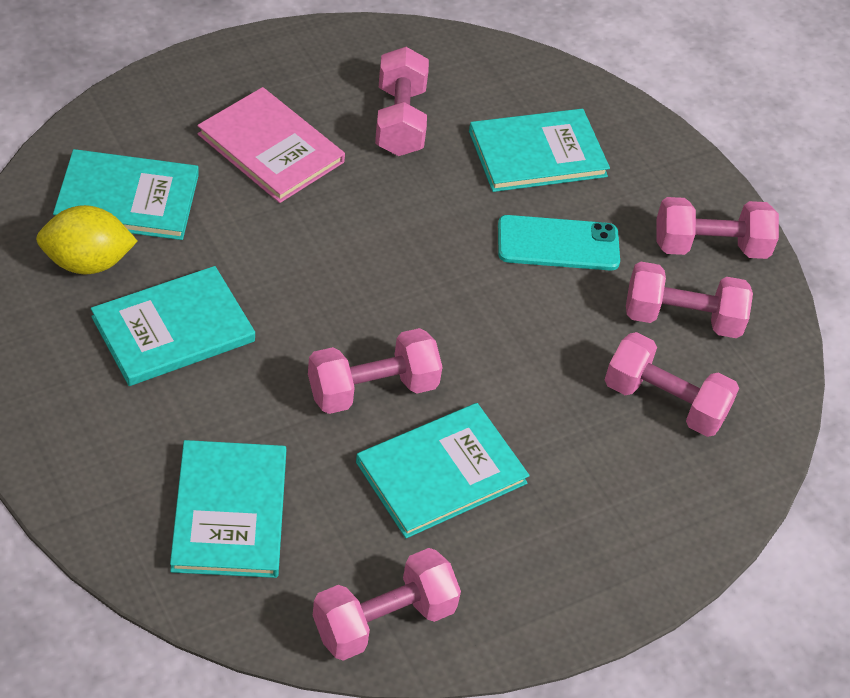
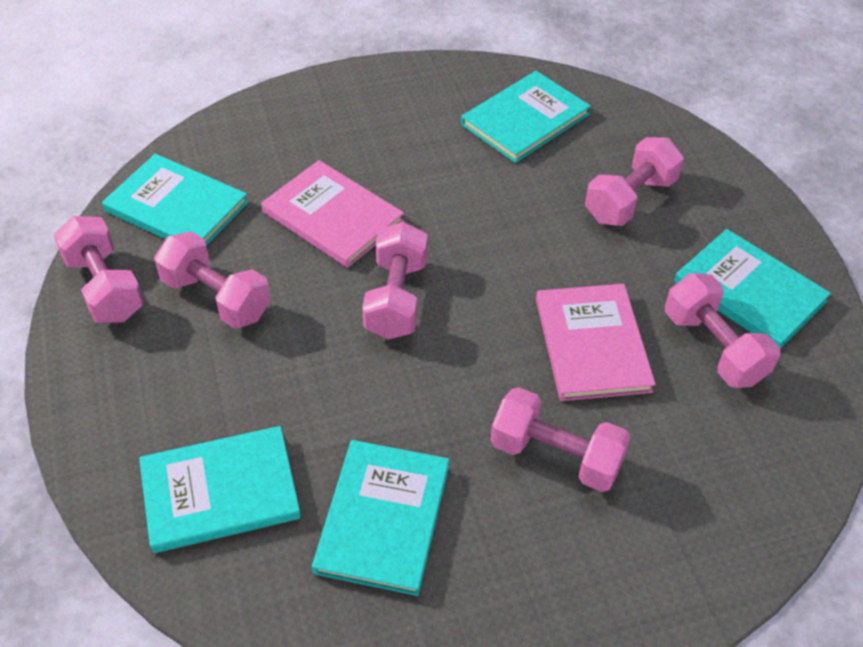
pink book: 1 -> 2
turquoise phone: 1 -> 0
yellow lemon: 1 -> 0

